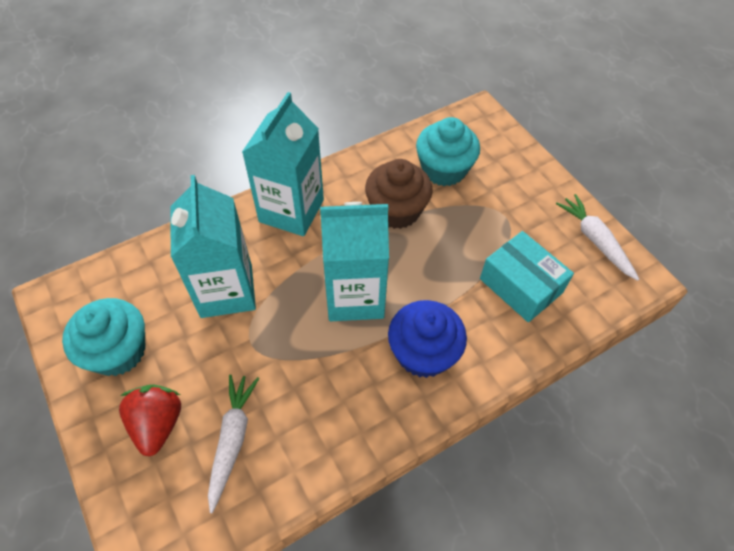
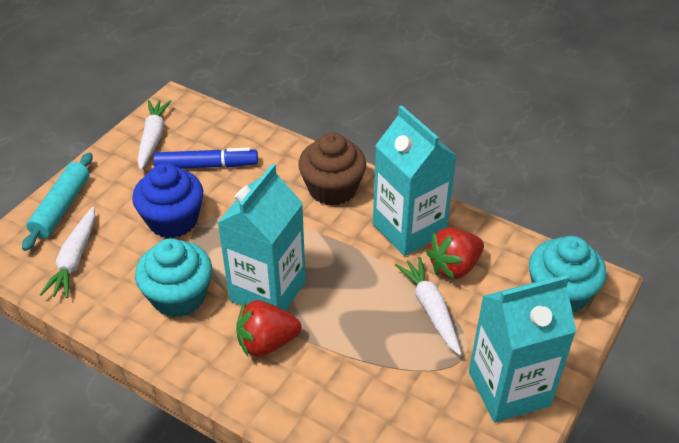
blue marker: 0 -> 1
red strawberry: 1 -> 2
turquoise box: 1 -> 0
turquoise rolling pin: 0 -> 1
white carrot: 2 -> 3

